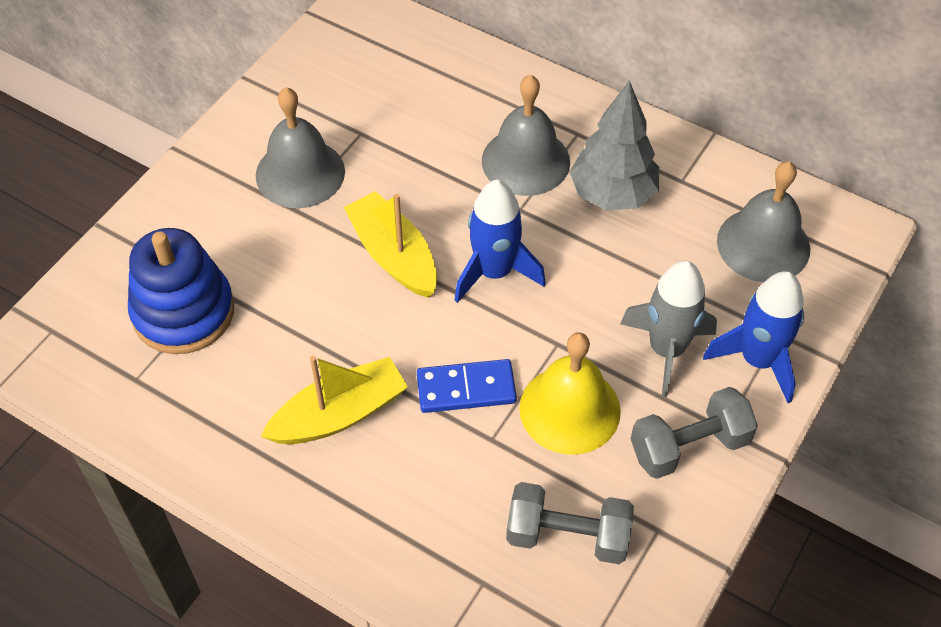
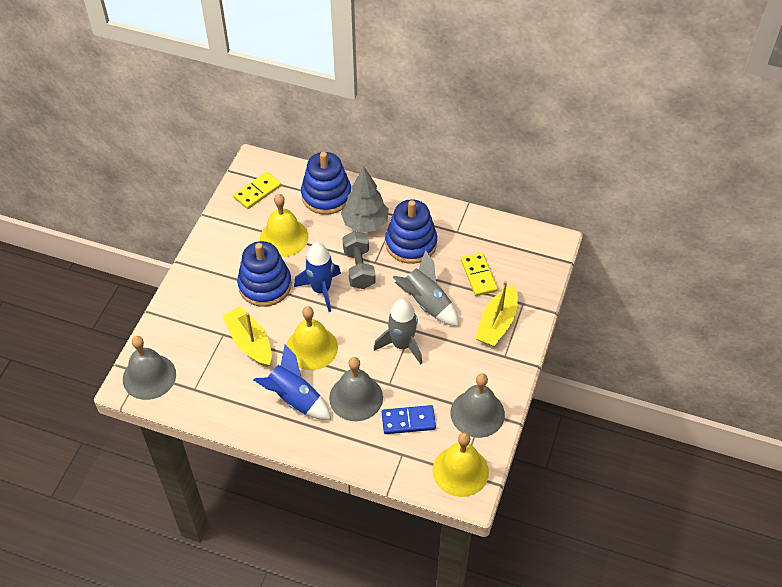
blue stacking toy: 1 -> 3
grey dumbbell: 2 -> 1
grey rocket: 1 -> 2
yellow bell: 1 -> 3
yellow domino: 0 -> 2

